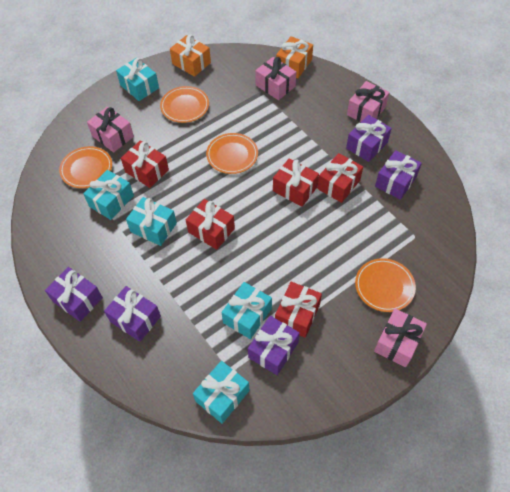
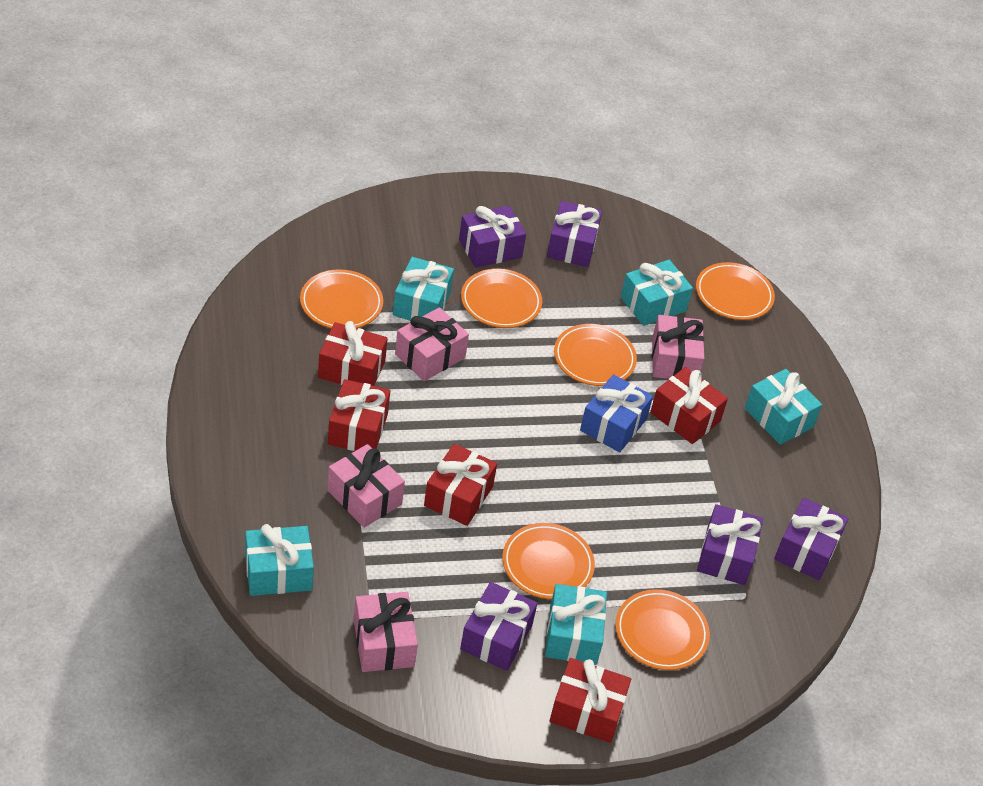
blue gift: 0 -> 1
orange gift: 2 -> 0
orange plate: 4 -> 6

